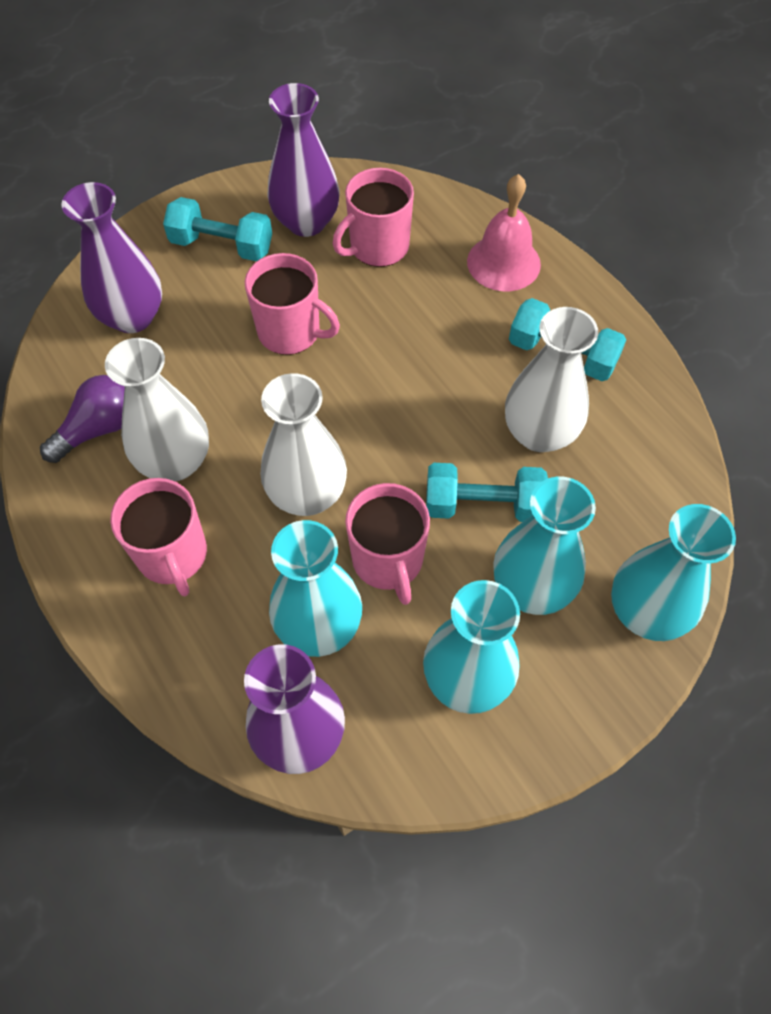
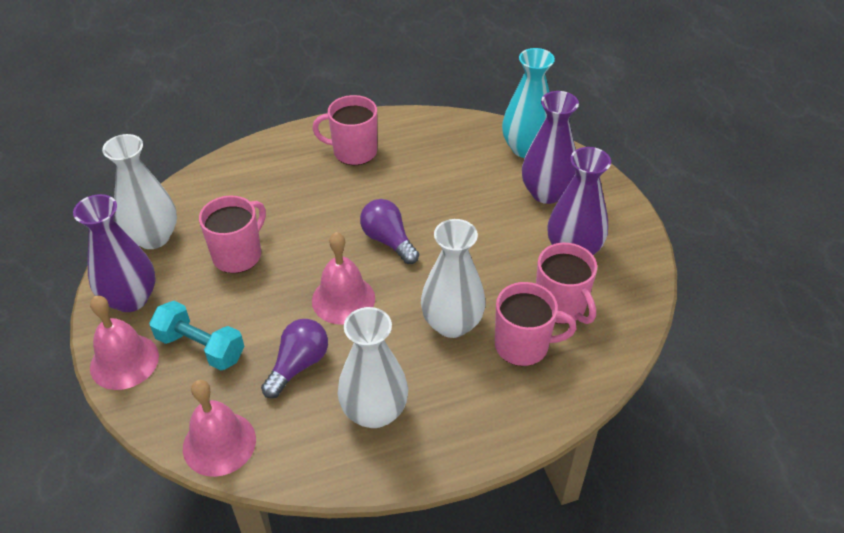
pink bell: 1 -> 3
purple light bulb: 1 -> 2
turquoise dumbbell: 3 -> 1
turquoise vase: 4 -> 1

